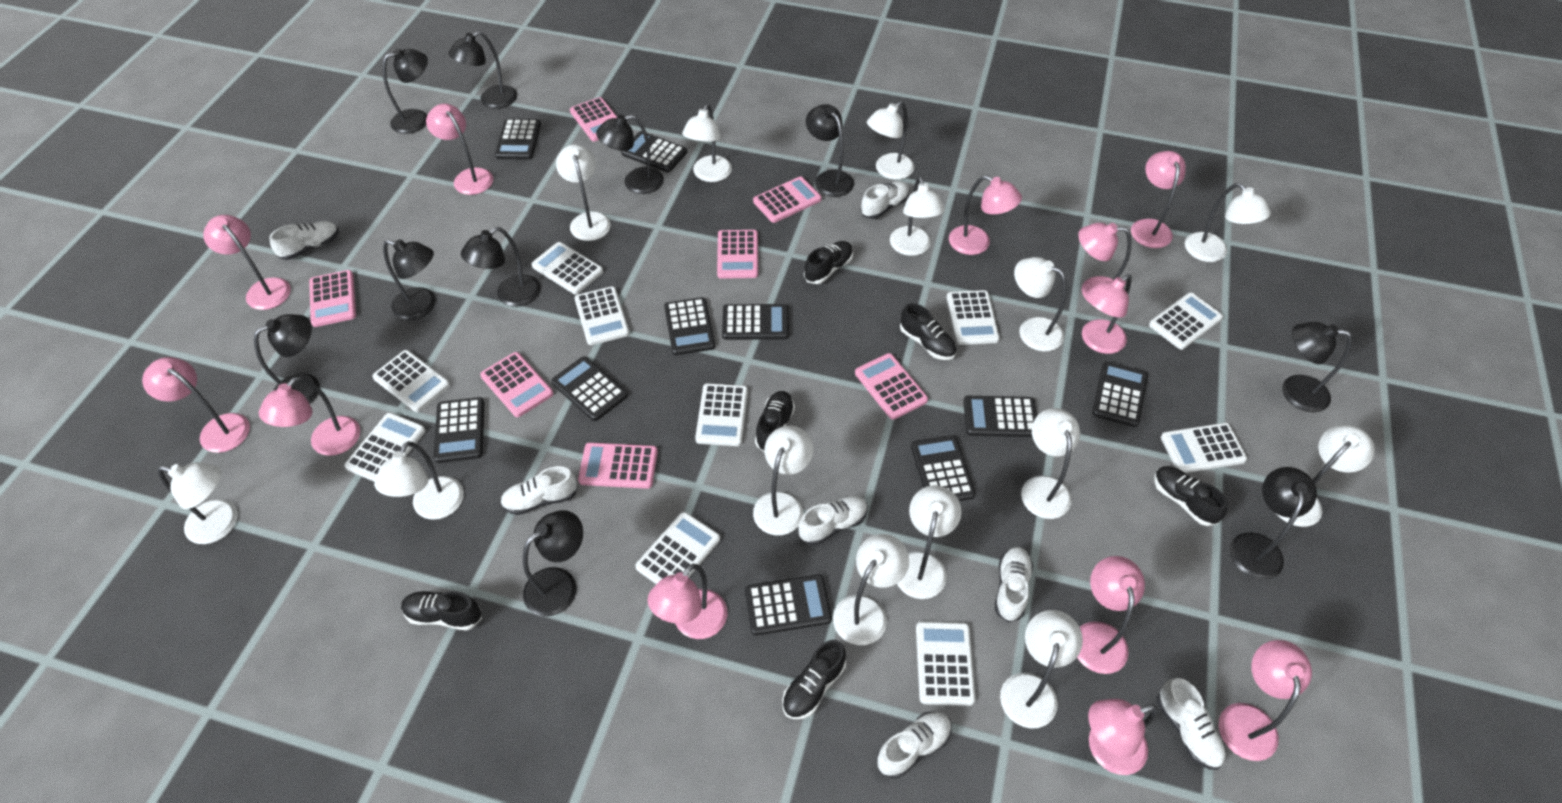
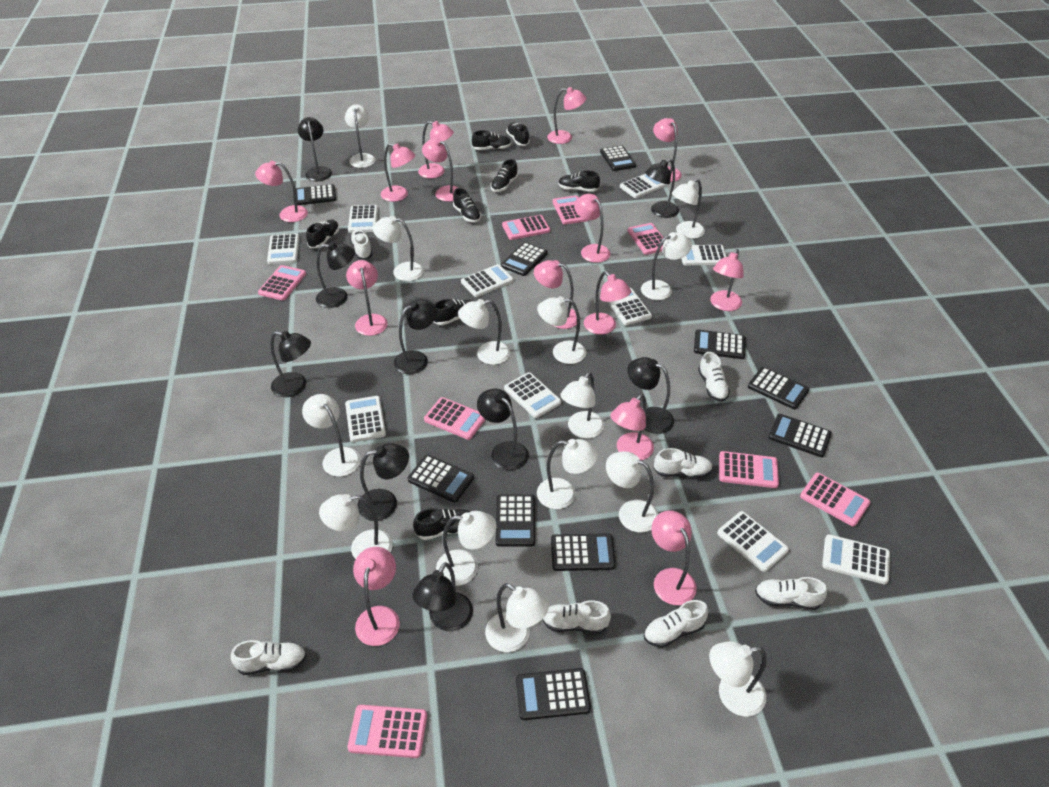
black lamp: 10 -> 9
black shoe: 6 -> 8
pink calculator: 7 -> 8
pink lamp: 12 -> 14

